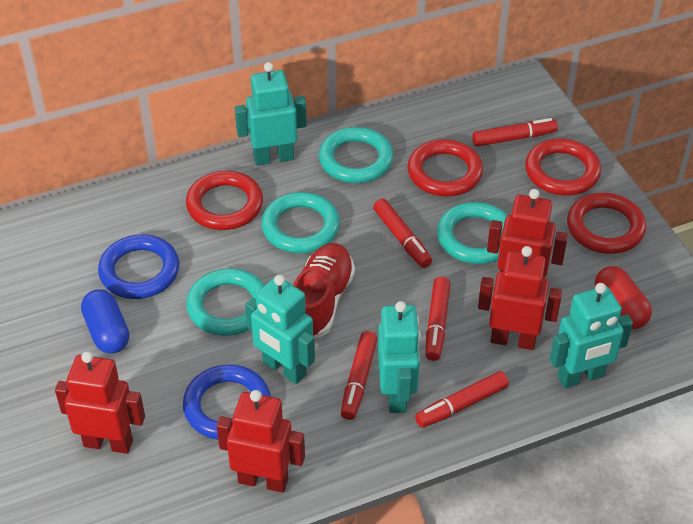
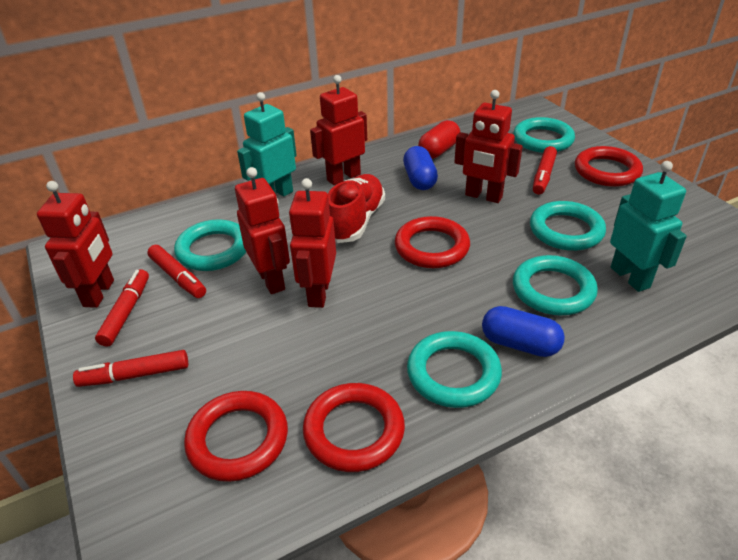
blue capsule: 1 -> 2
blue ring: 2 -> 0
red marker: 5 -> 4
red robot: 4 -> 5
turquoise ring: 4 -> 5
turquoise robot: 4 -> 2

